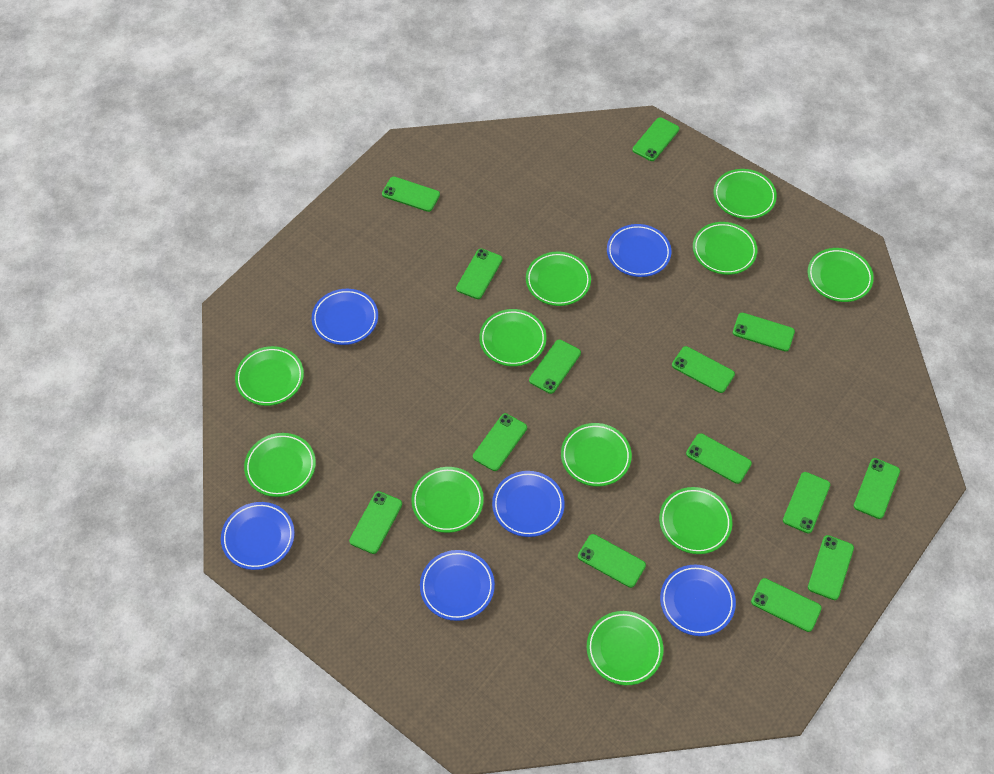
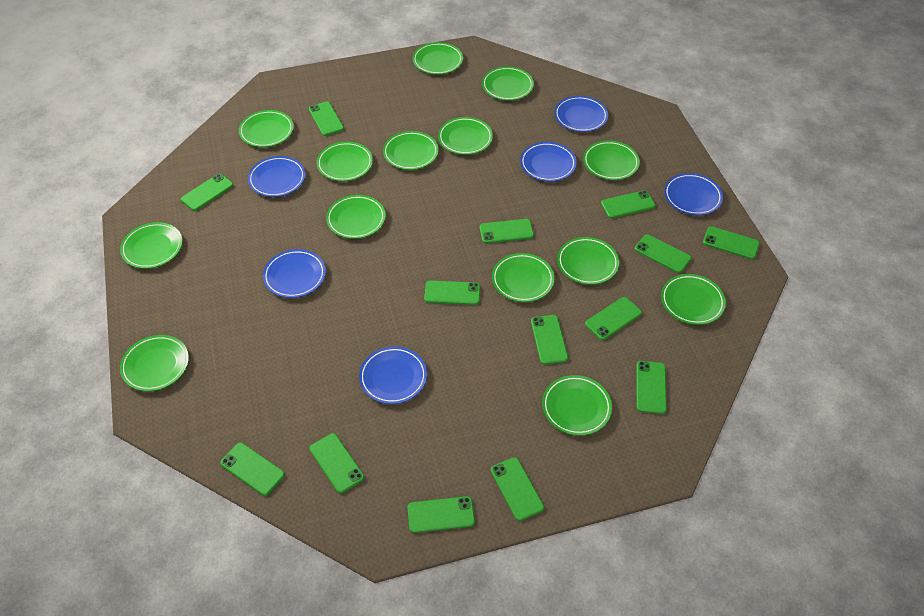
green plate: 11 -> 14

